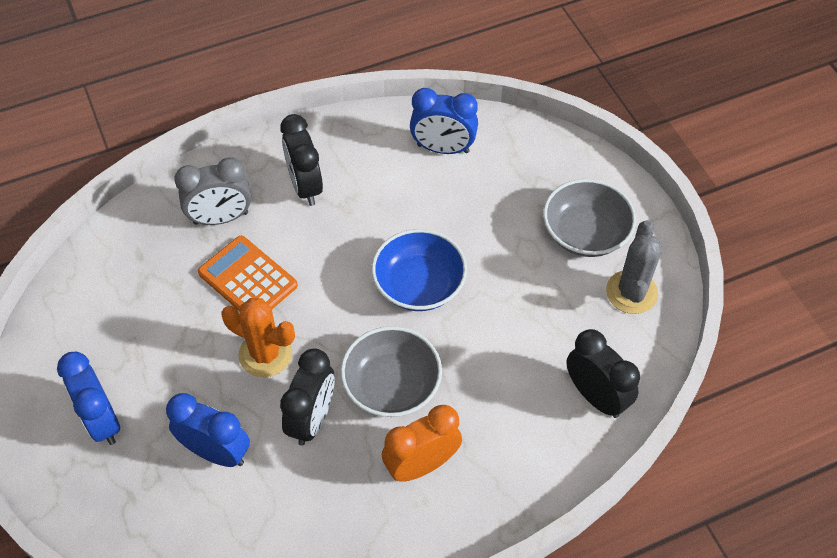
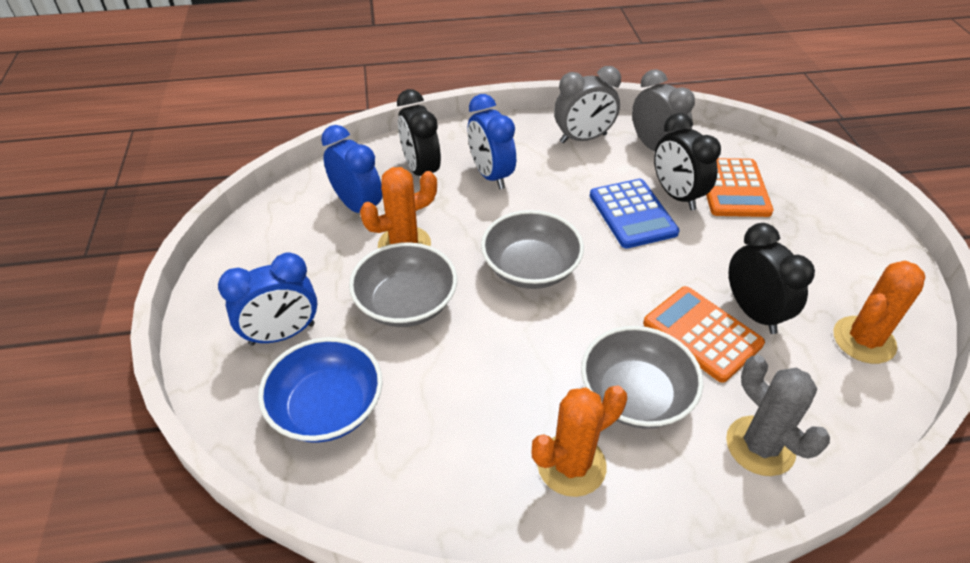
blue calculator: 0 -> 1
grey bowl: 2 -> 3
grey clock: 1 -> 2
orange cactus: 1 -> 3
orange calculator: 1 -> 2
orange clock: 1 -> 0

